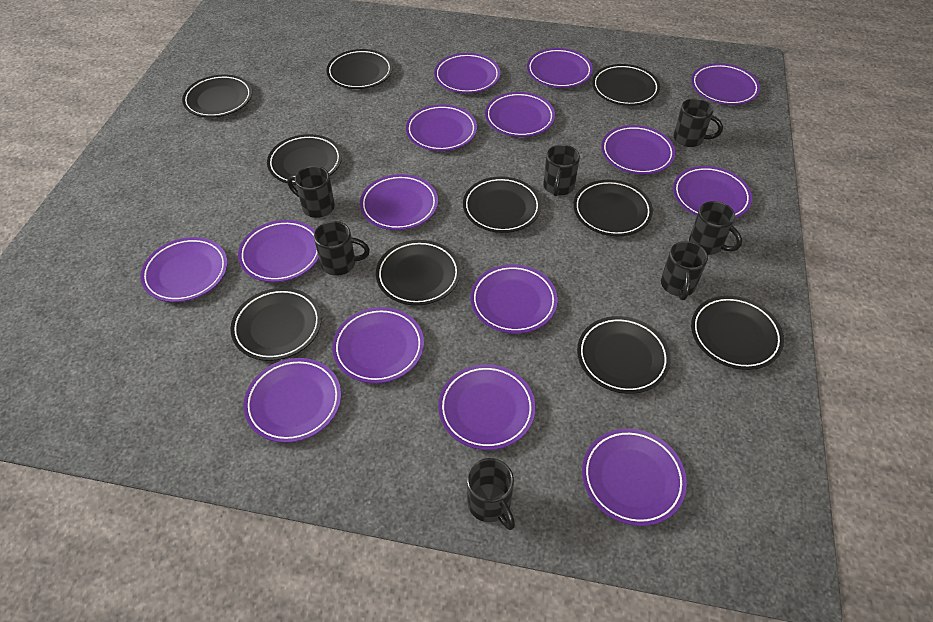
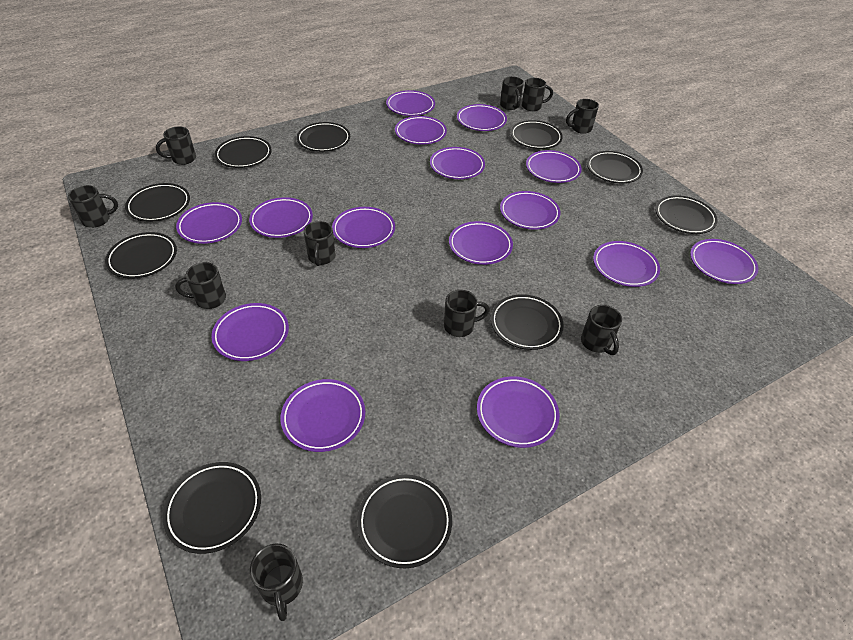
black mug: 7 -> 10

